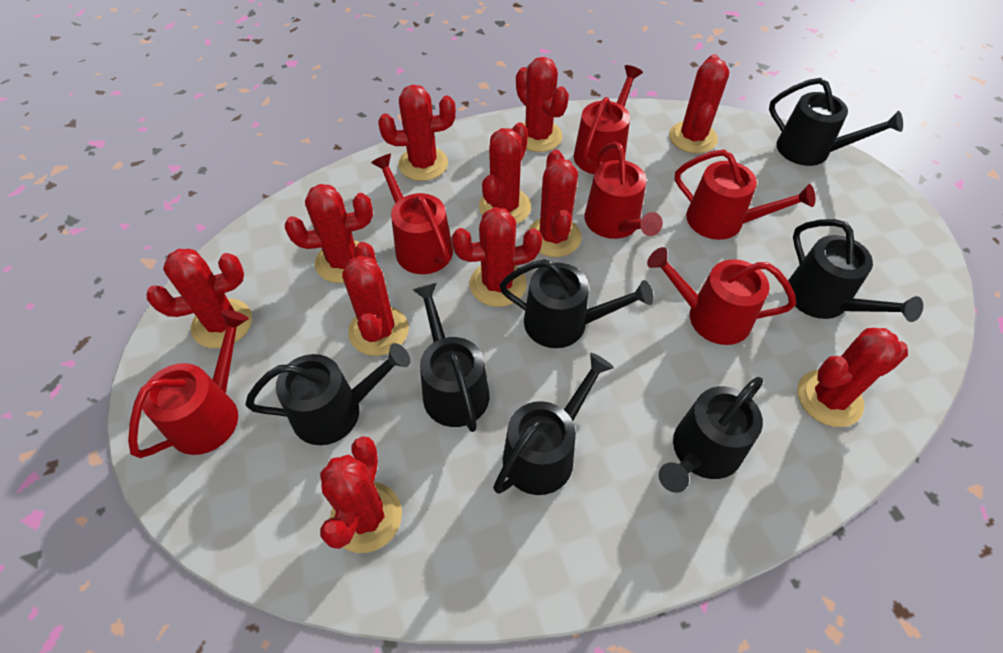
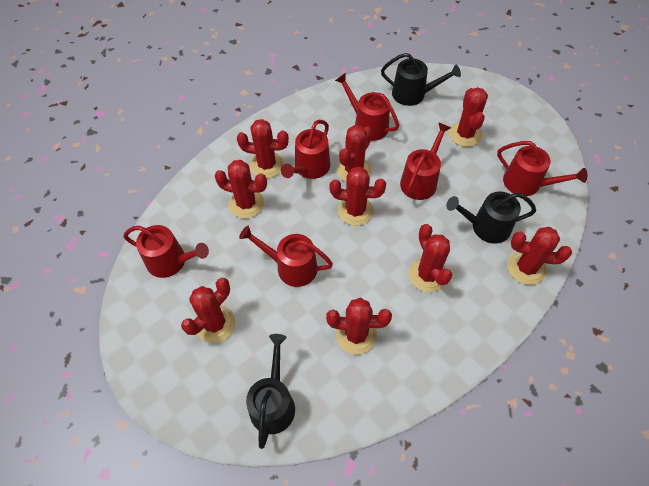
black watering can: 7 -> 3
red cactus: 11 -> 9

